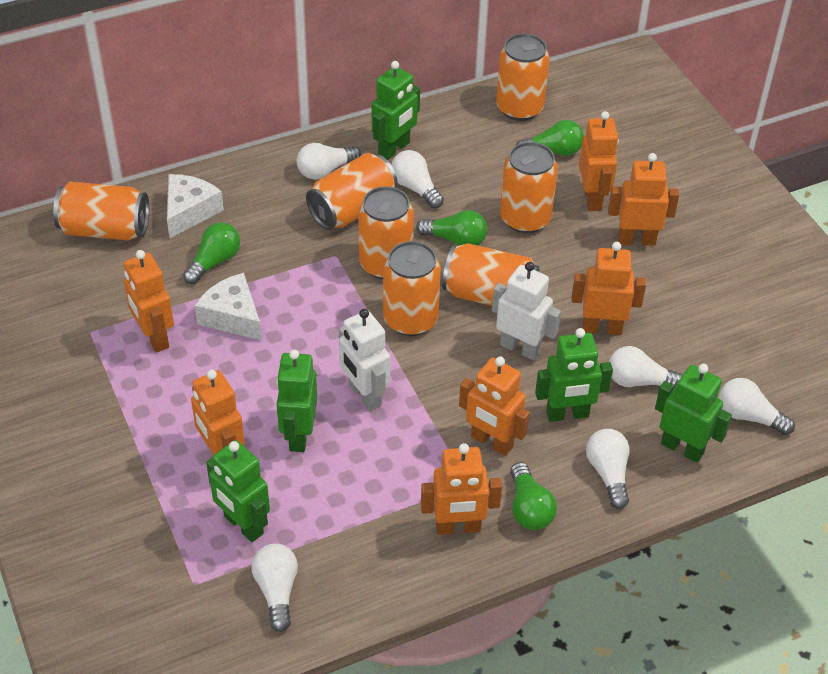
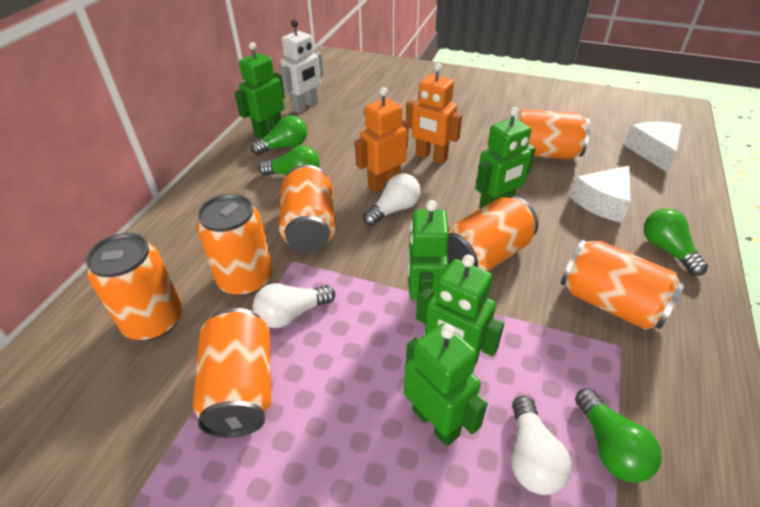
orange robot: 7 -> 2
white light bulb: 6 -> 3
white robot: 2 -> 1

